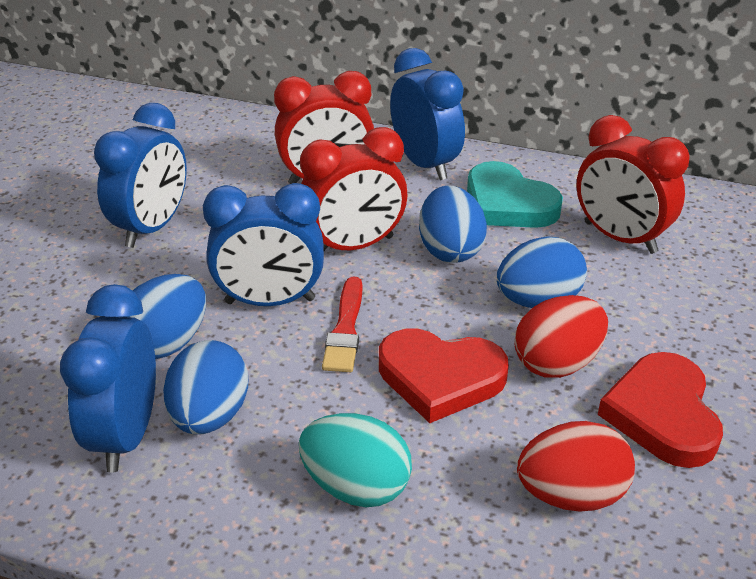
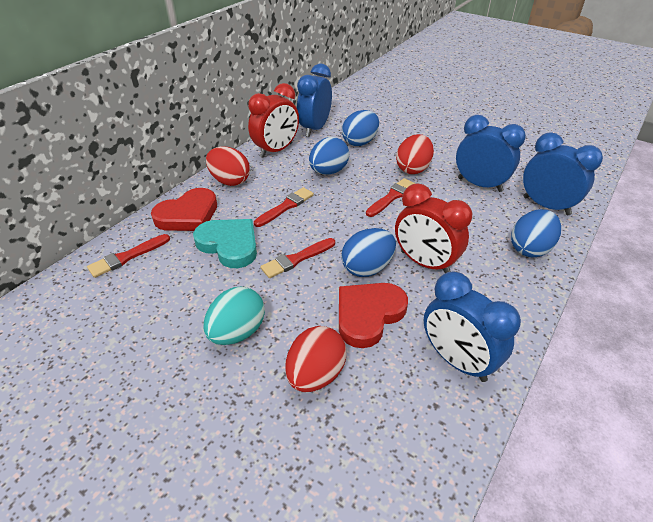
red brush: 1 -> 4
red clock: 3 -> 2
red egg: 2 -> 3

